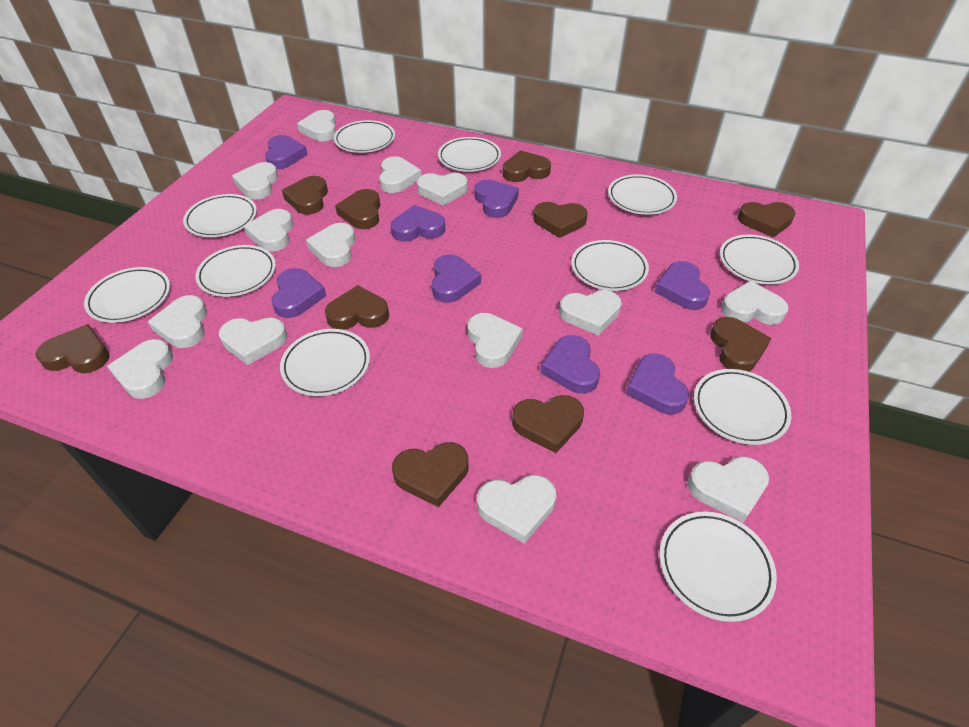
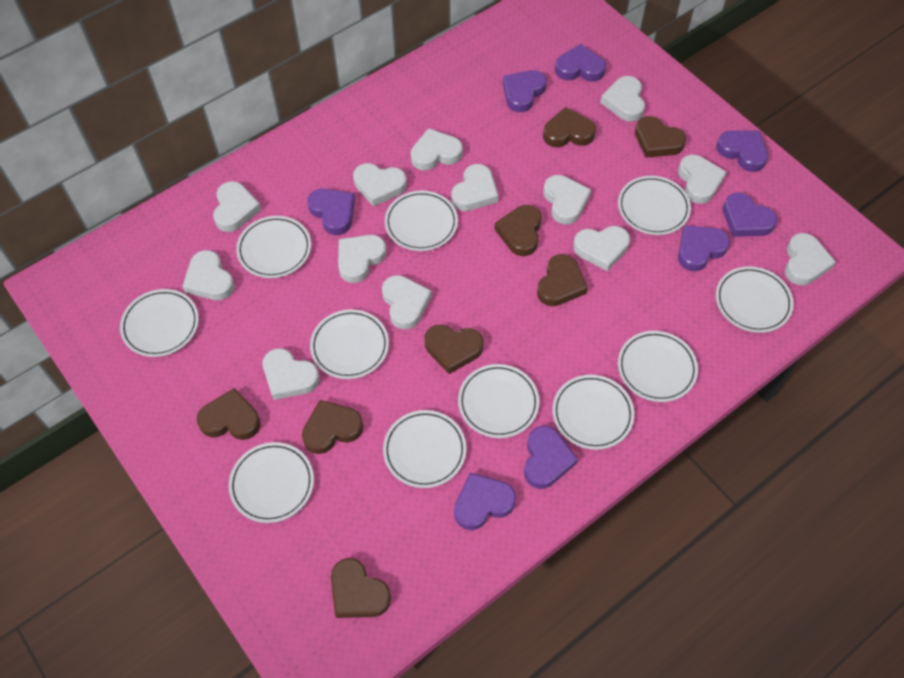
brown heart: 10 -> 8
white heart: 14 -> 13

